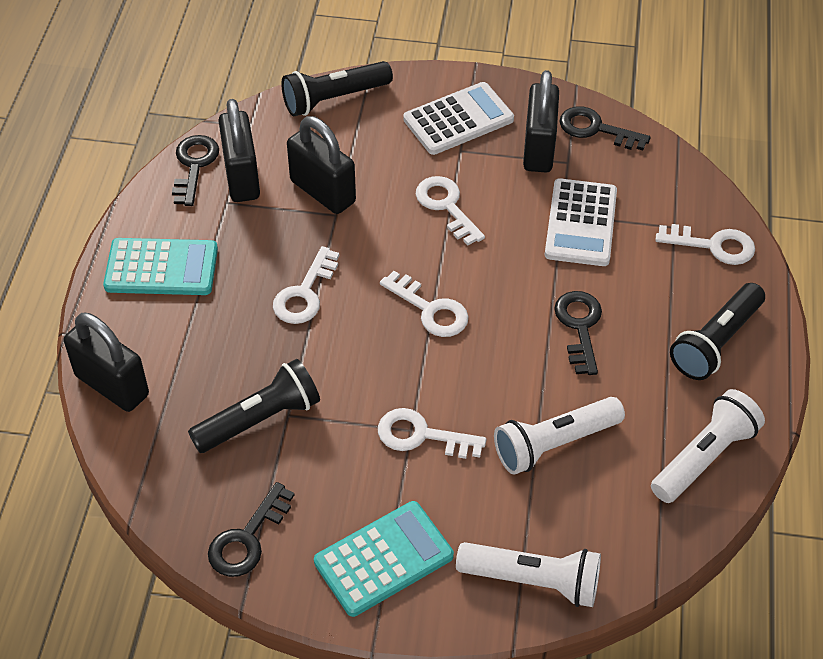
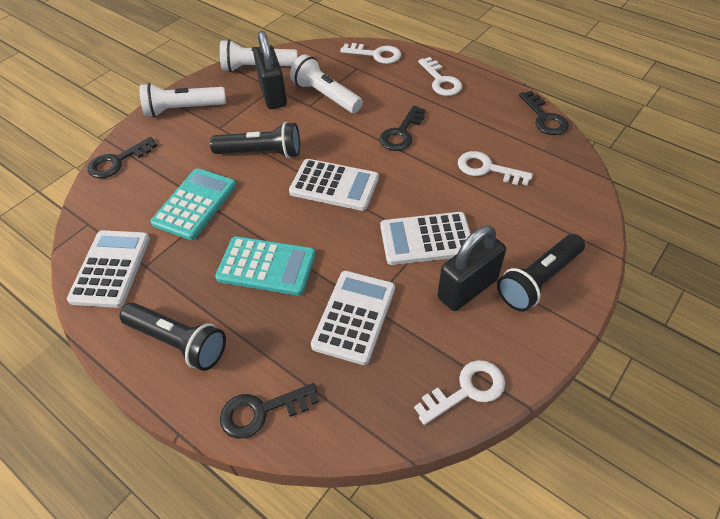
black padlock: 4 -> 2
white calculator: 2 -> 4
white key: 5 -> 4

